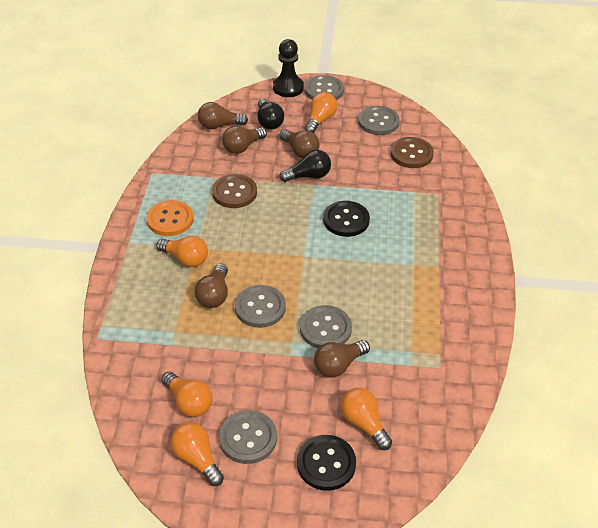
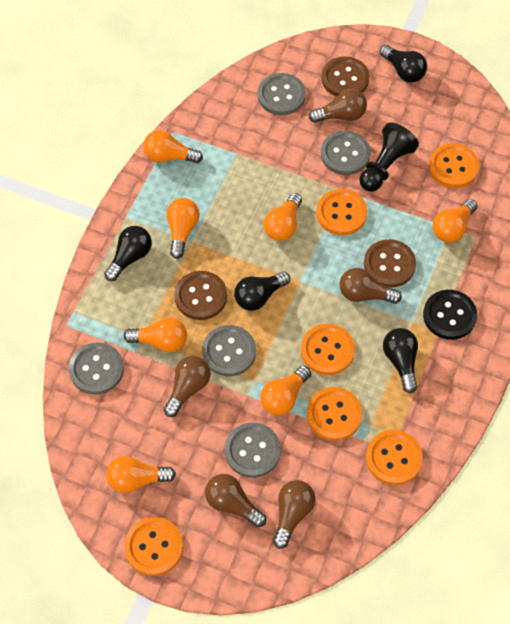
black button: 2 -> 1
black light bulb: 2 -> 4
brown button: 2 -> 3
orange button: 1 -> 6
orange light bulb: 5 -> 7

